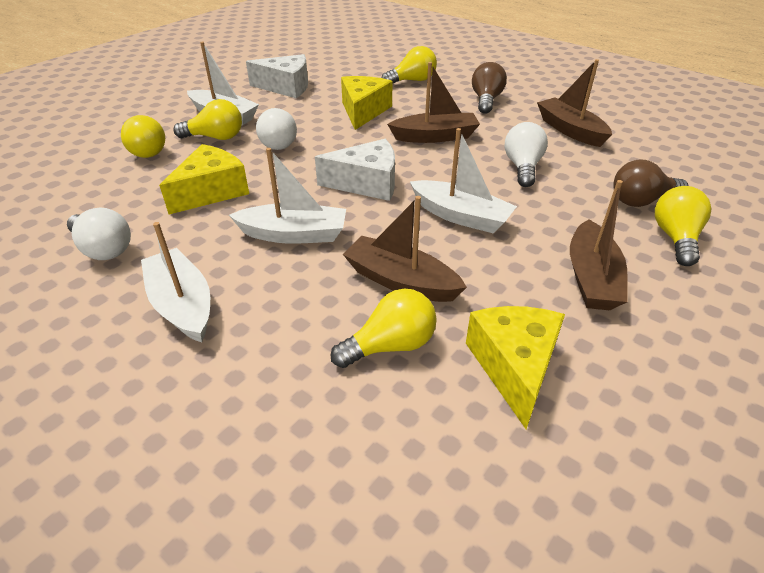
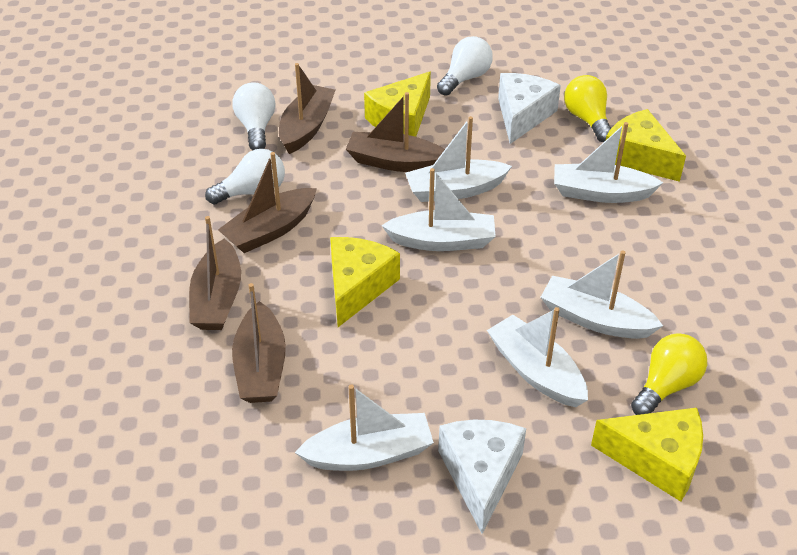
brown boat: 4 -> 5
brown light bulb: 2 -> 0
white boat: 4 -> 6
yellow cheese: 3 -> 4
yellow light bulb: 5 -> 2

